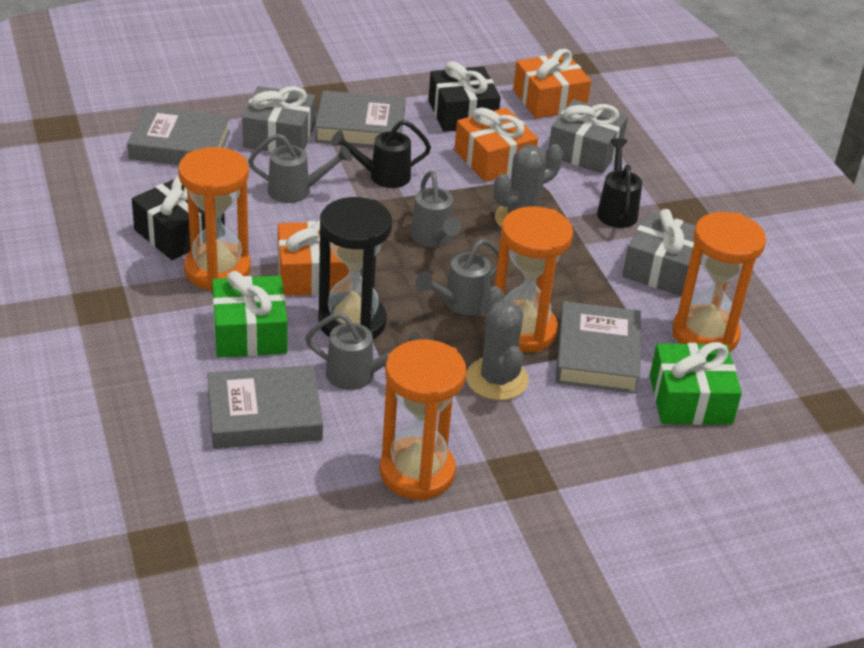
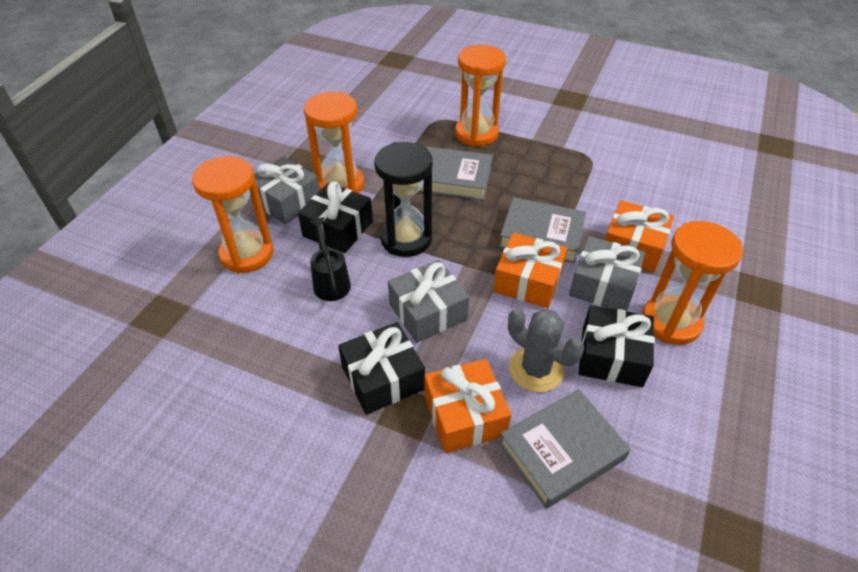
black gift: 2 -> 3
black watering can: 2 -> 1
green gift: 2 -> 0
grey book: 4 -> 3
grey cactus: 2 -> 1
grey watering can: 4 -> 0

